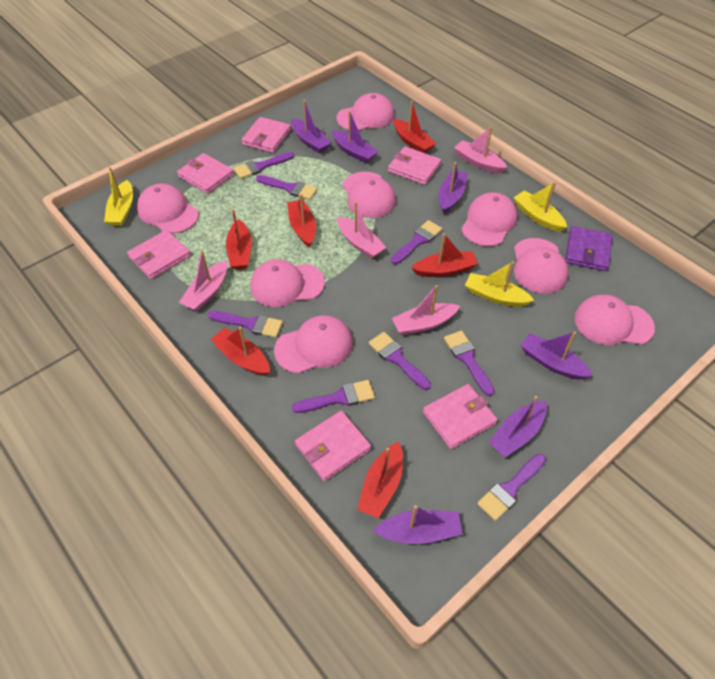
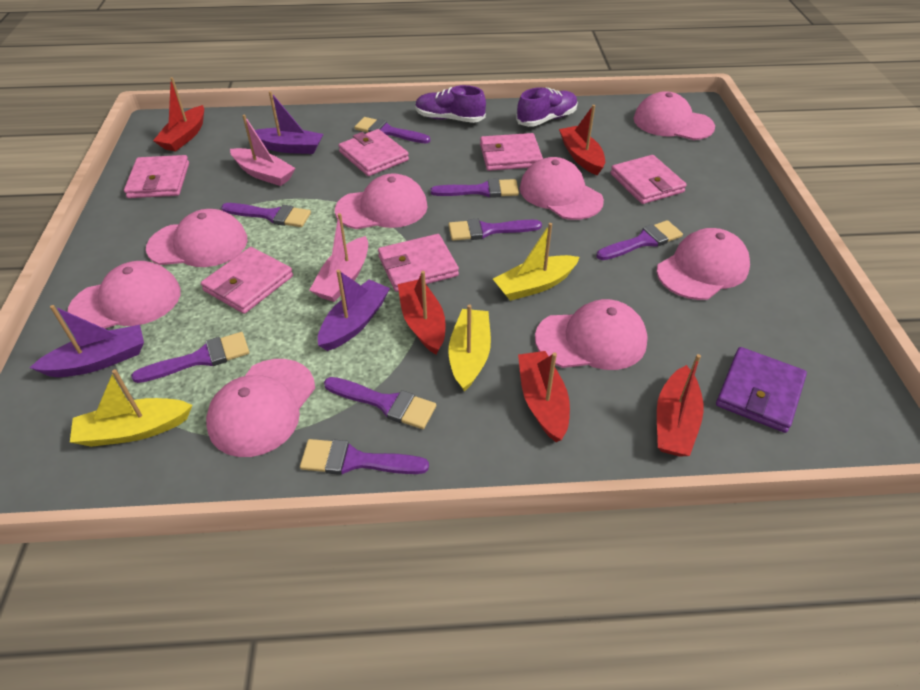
pink boat: 4 -> 2
purple boat: 6 -> 3
purple shoe: 0 -> 2
red boat: 6 -> 5

